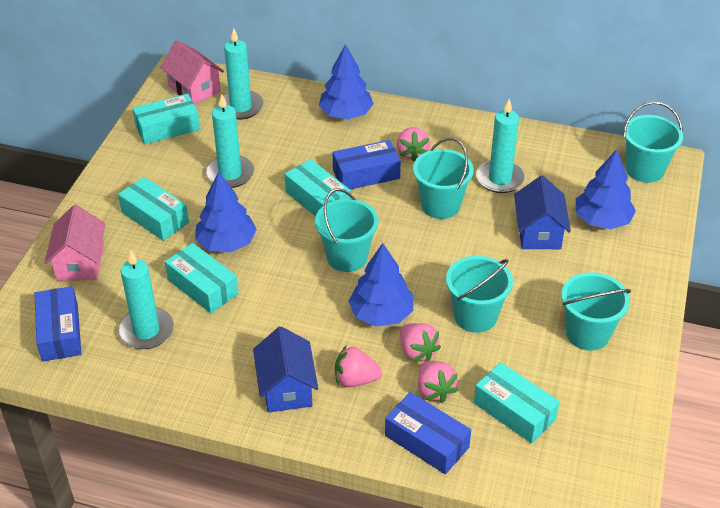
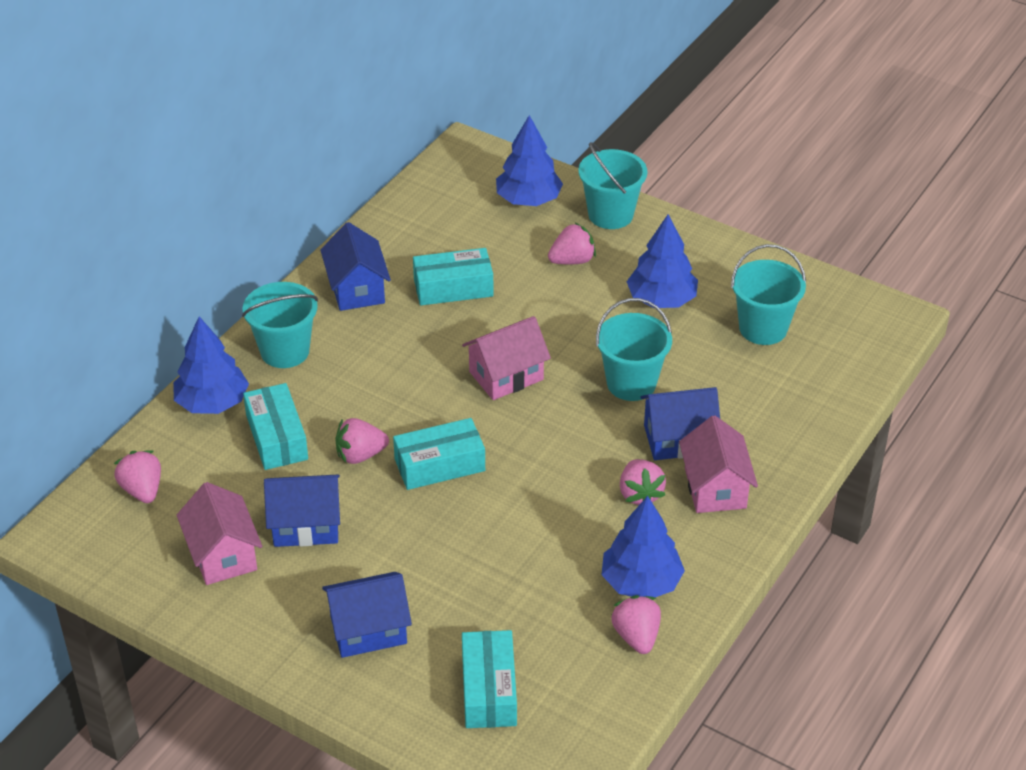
blue box: 3 -> 0
blue house: 2 -> 4
pink house: 2 -> 3
pink strawberry: 4 -> 5
turquoise box: 5 -> 4
turquoise bucket: 5 -> 4
turquoise candle: 4 -> 0

